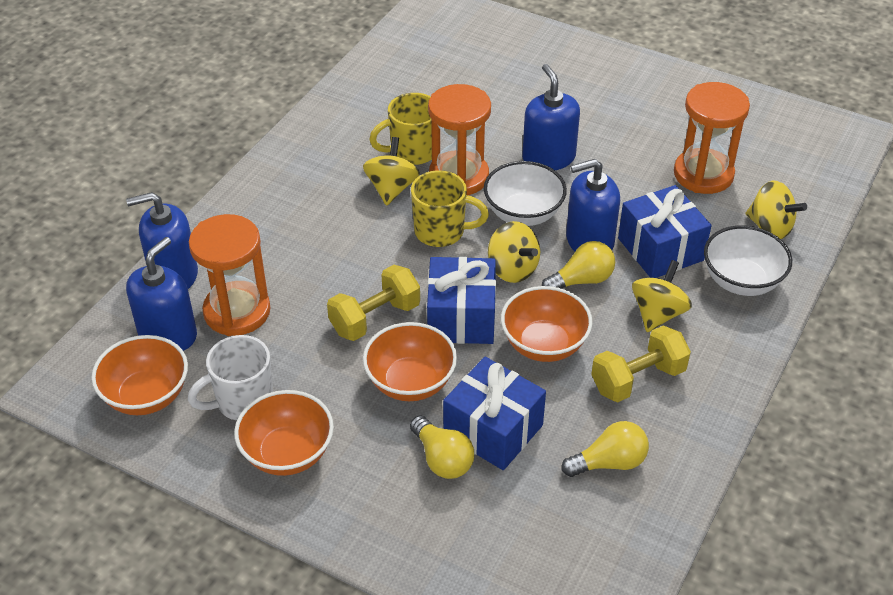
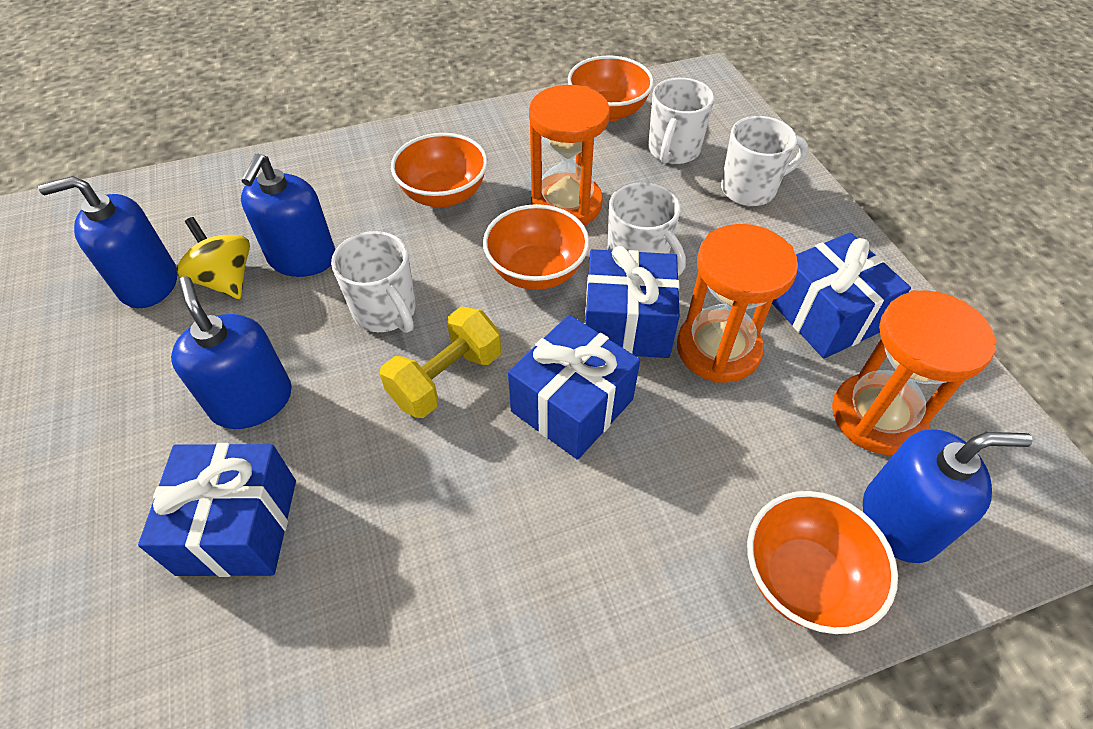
blue gift: 3 -> 4
white bowl: 2 -> 0
white mug: 1 -> 4
yellow dumbbell: 2 -> 1
yellow light bulb: 3 -> 0
yellow mug: 2 -> 0
yellow spinning top: 4 -> 1

